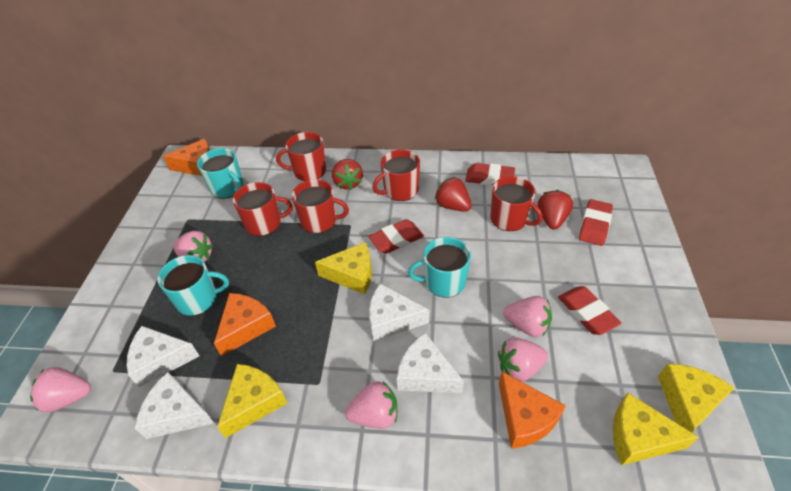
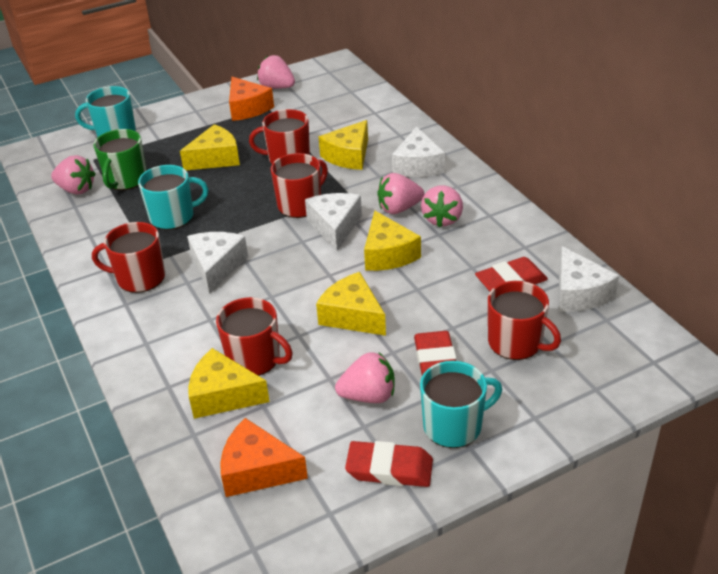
green mug: 0 -> 1
orange cheese: 3 -> 2
red eraser: 4 -> 3
red strawberry: 3 -> 0
yellow cheese: 4 -> 5

